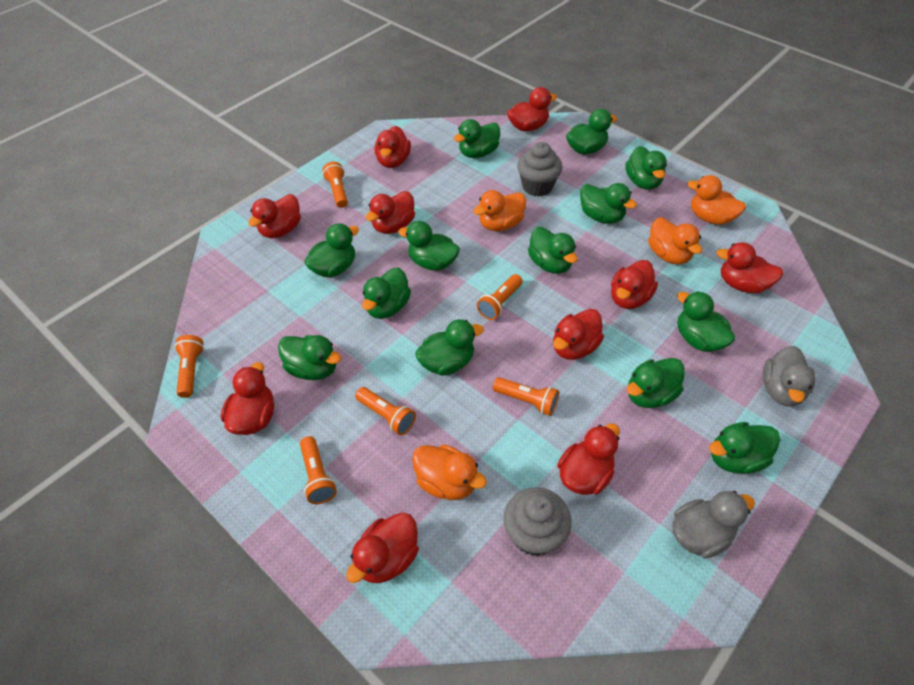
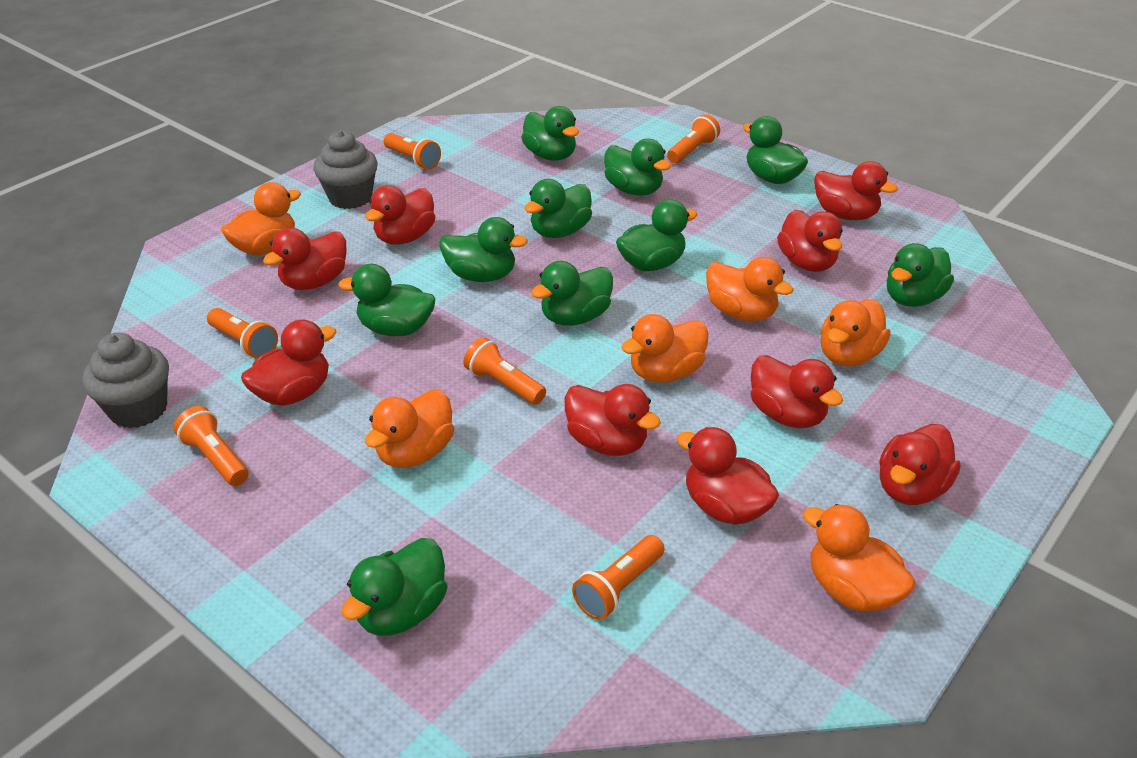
green duck: 13 -> 10
grey duck: 2 -> 0
orange duck: 4 -> 6
red duck: 10 -> 9

